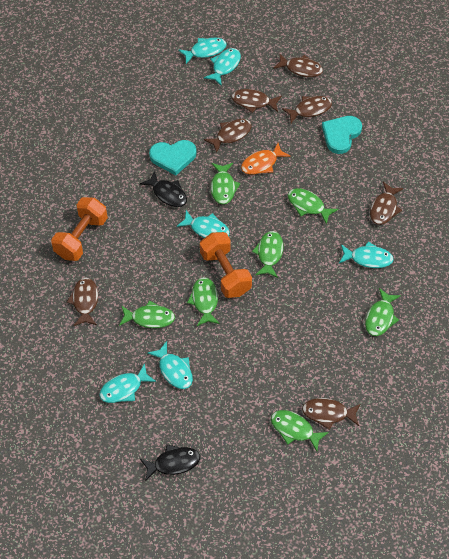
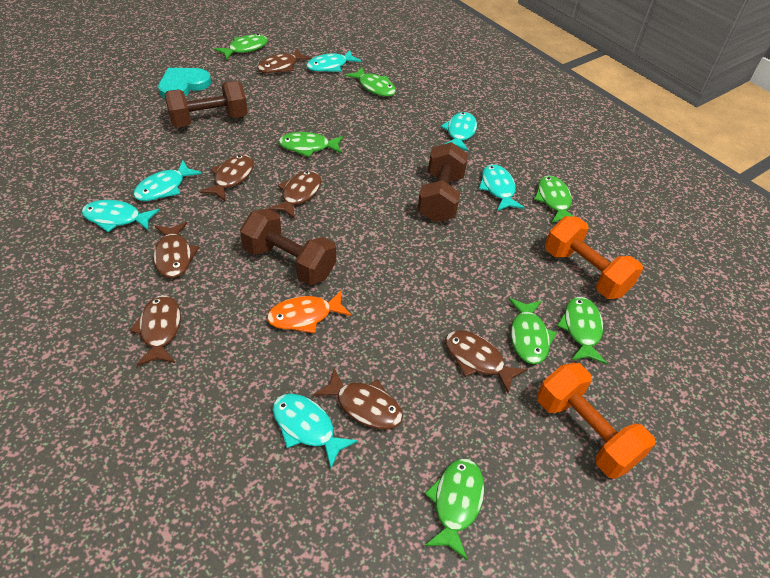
black fish: 2 -> 0
brown dumbbell: 0 -> 3
turquoise heart: 2 -> 1

